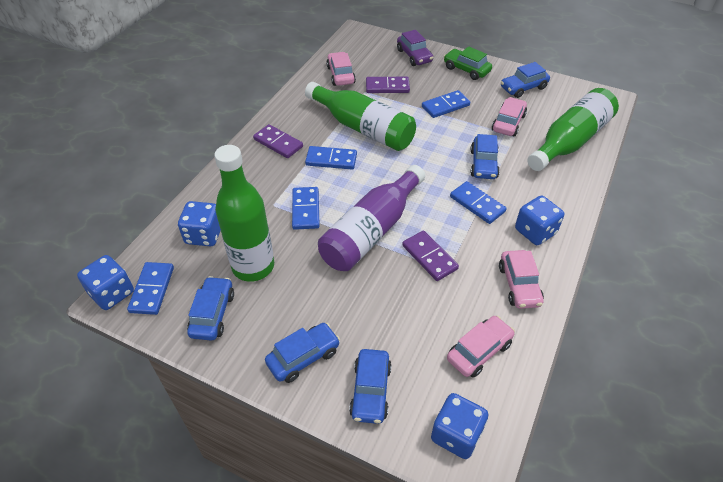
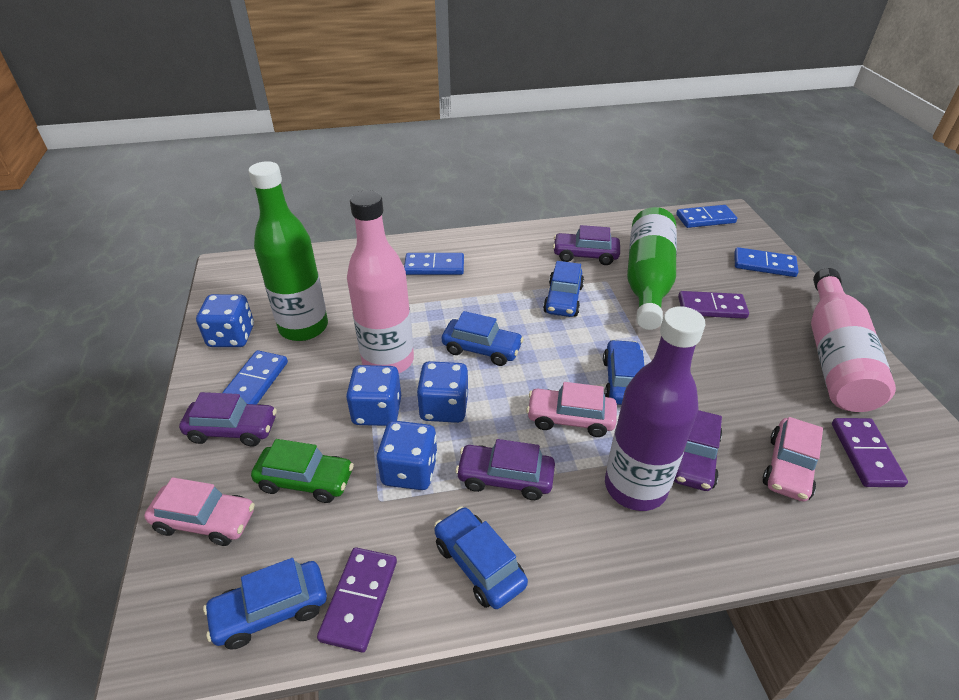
blue domino: 5 -> 4
green bottle: 3 -> 2
pink bottle: 0 -> 2
pink car: 4 -> 3
purple car: 1 -> 4

